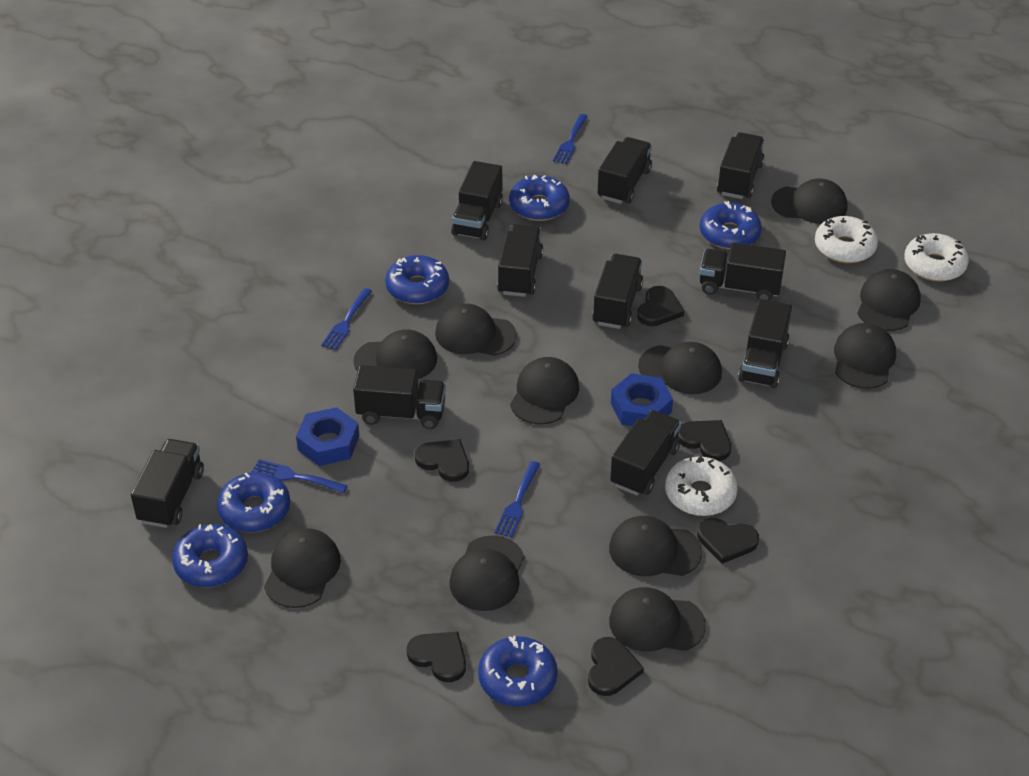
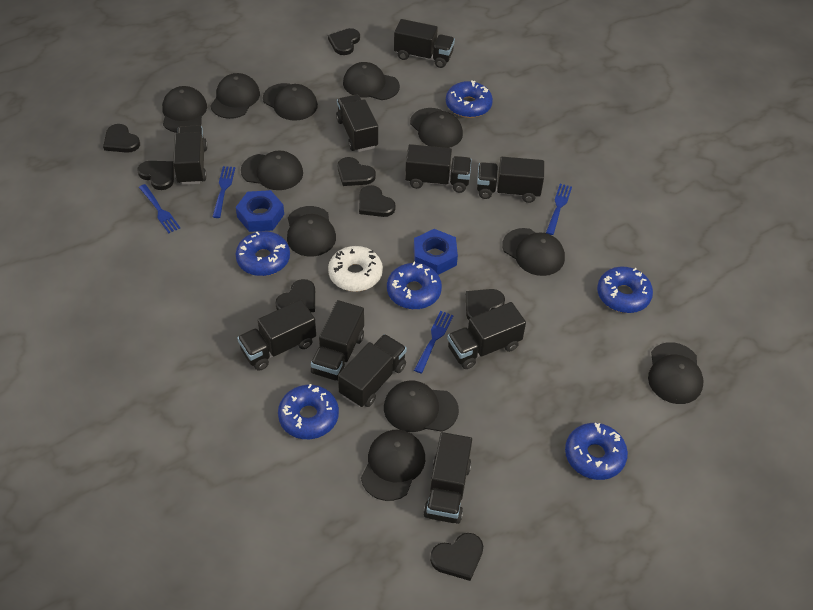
black heart: 6 -> 8
white donut: 3 -> 1

